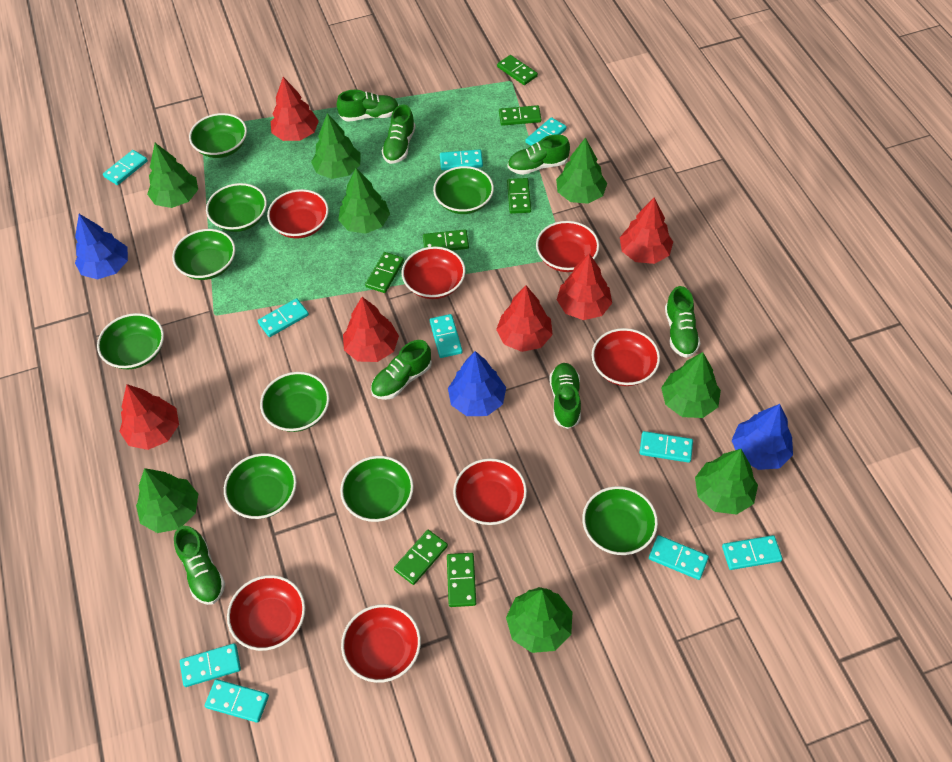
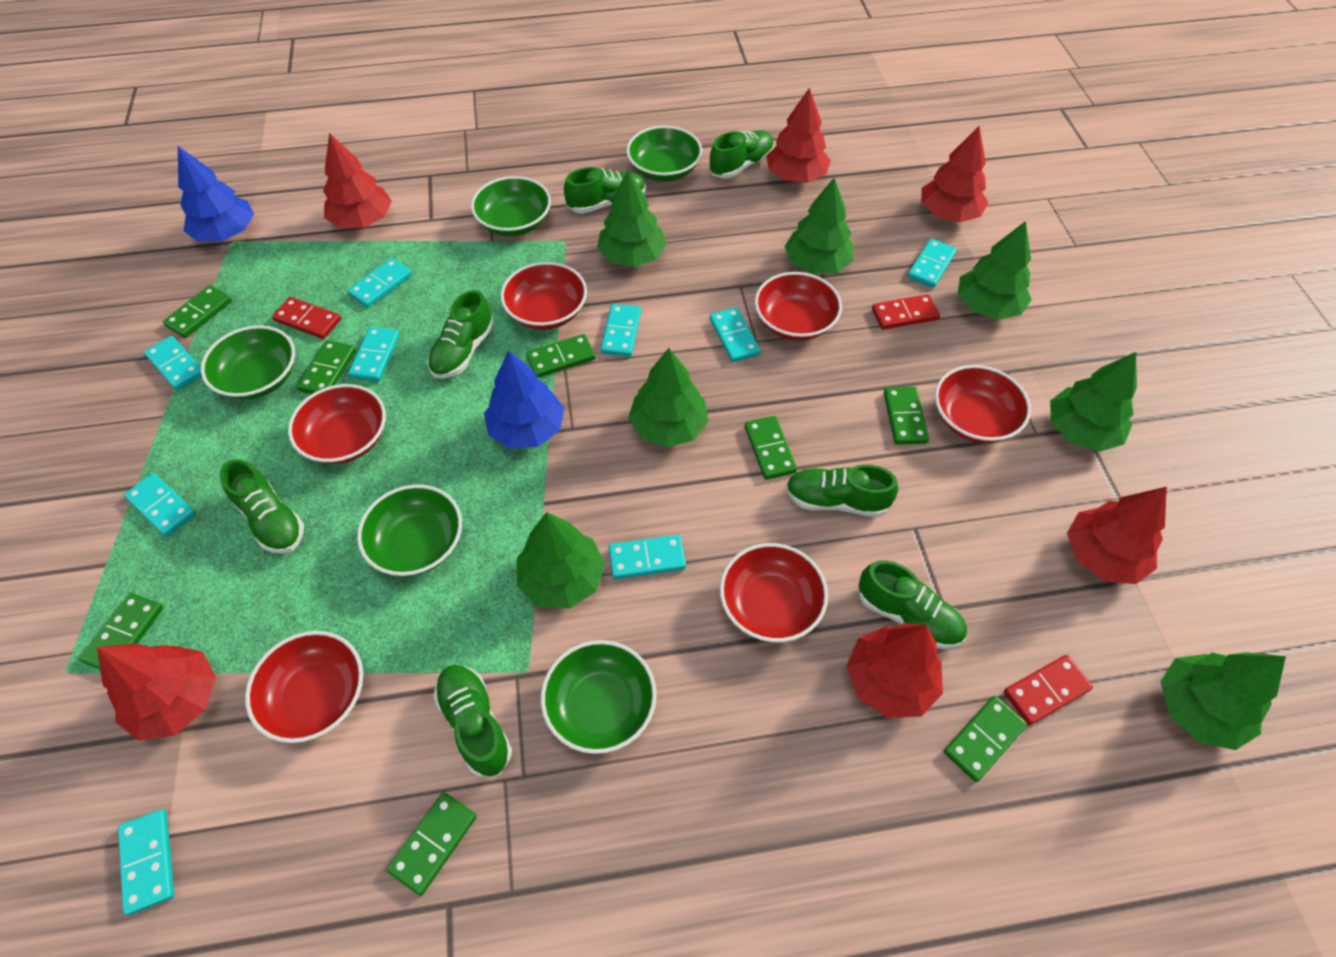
blue tree: 3 -> 2
green bowl: 9 -> 5
green domino: 7 -> 8
green tree: 8 -> 7
red bowl: 7 -> 6
red domino: 0 -> 3
turquoise domino: 10 -> 9

